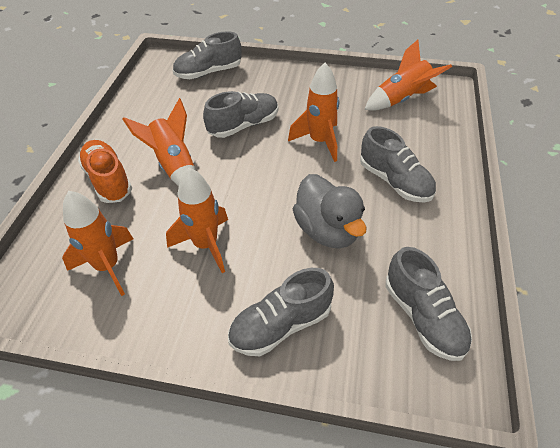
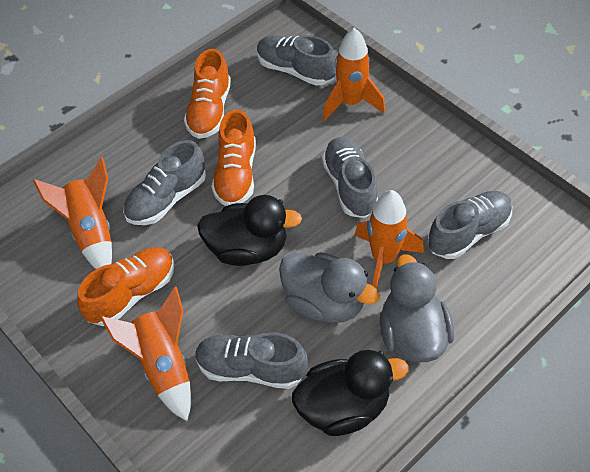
black duck: 0 -> 2
grey duck: 1 -> 2
orange rocket: 5 -> 4
orange shoe: 1 -> 3

